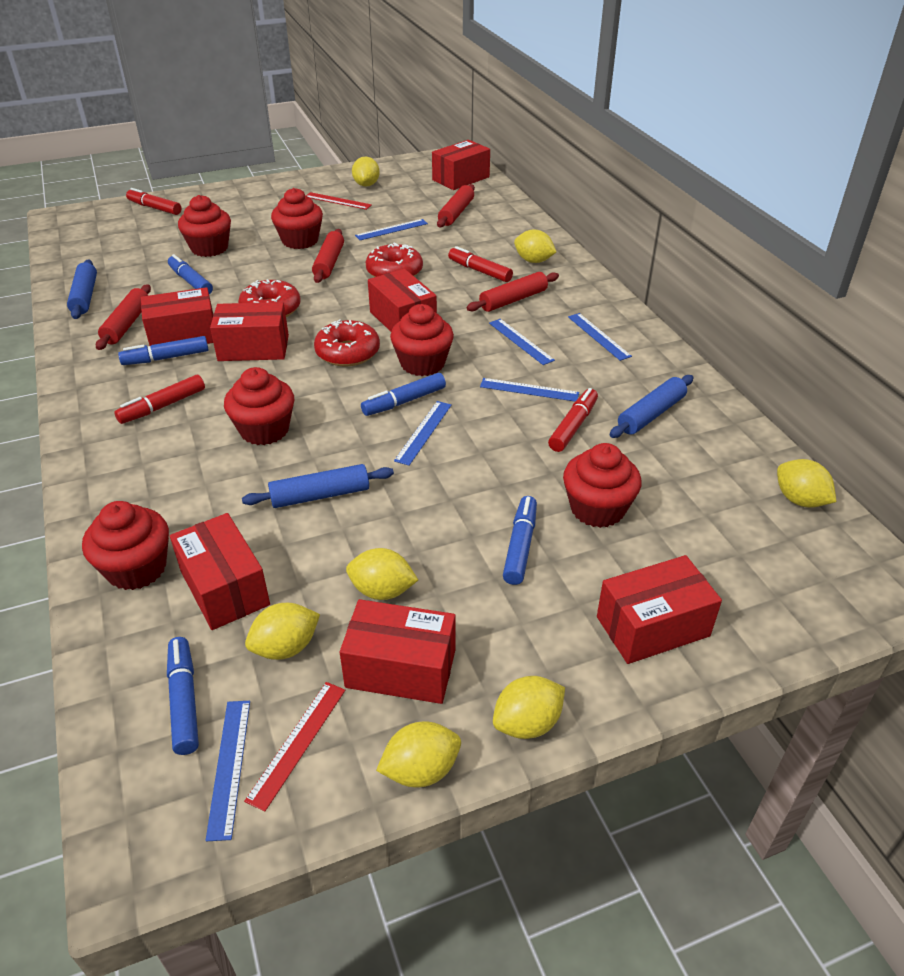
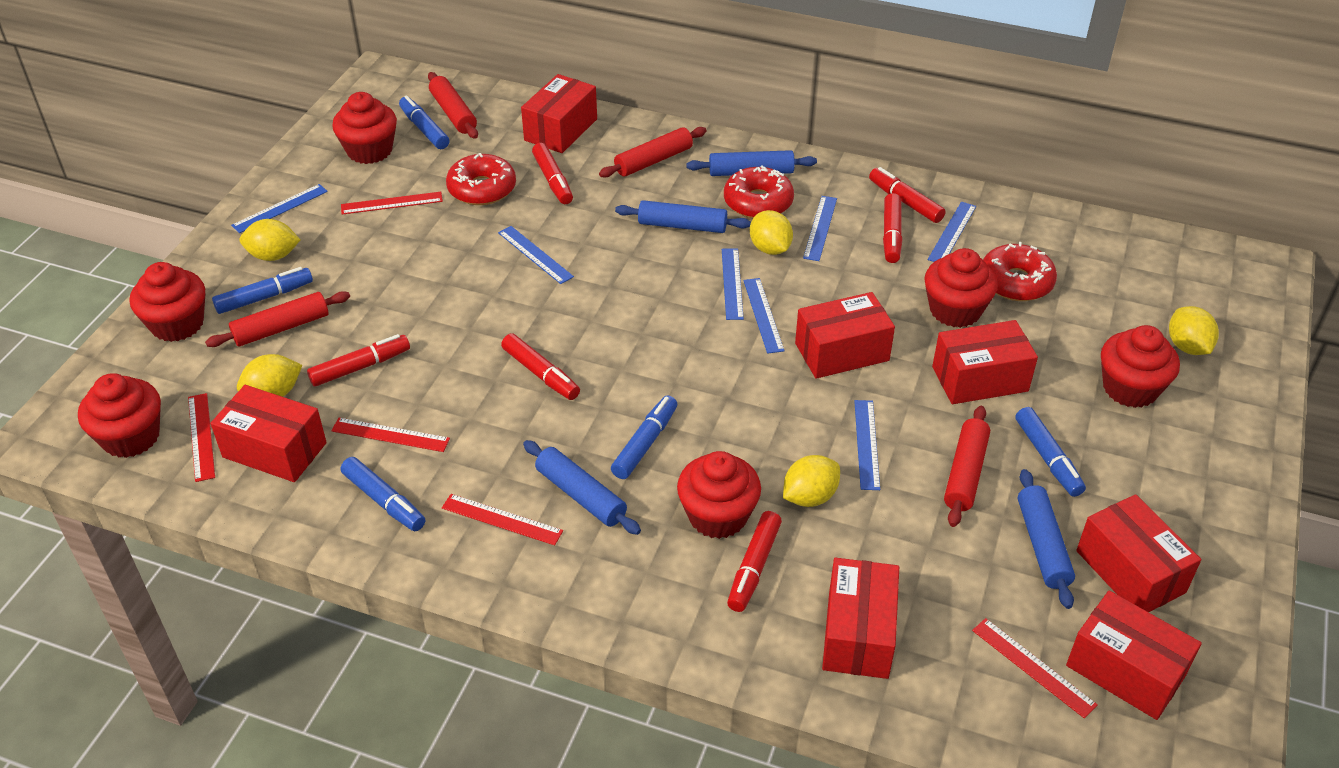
blue rolling pin: 3 -> 4
blue ruler: 6 -> 7
red marker: 4 -> 6
red ruler: 2 -> 5
yellow lemon: 7 -> 5

